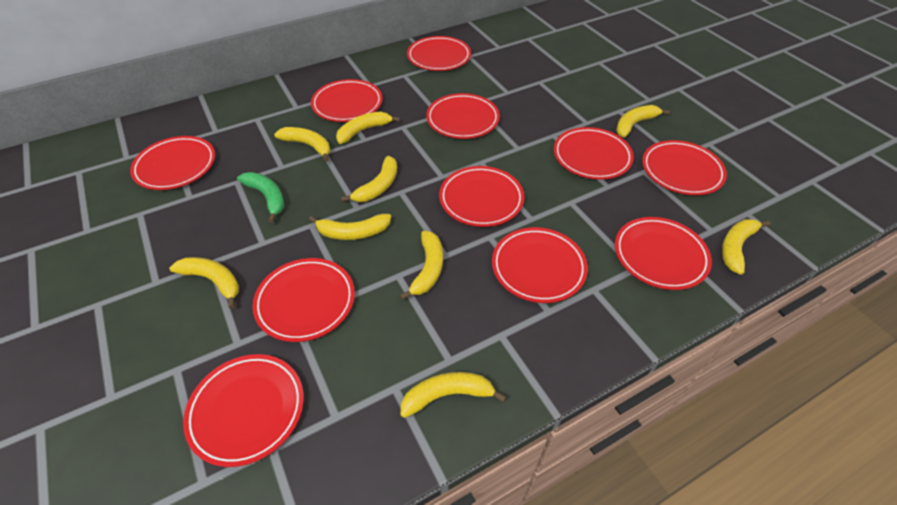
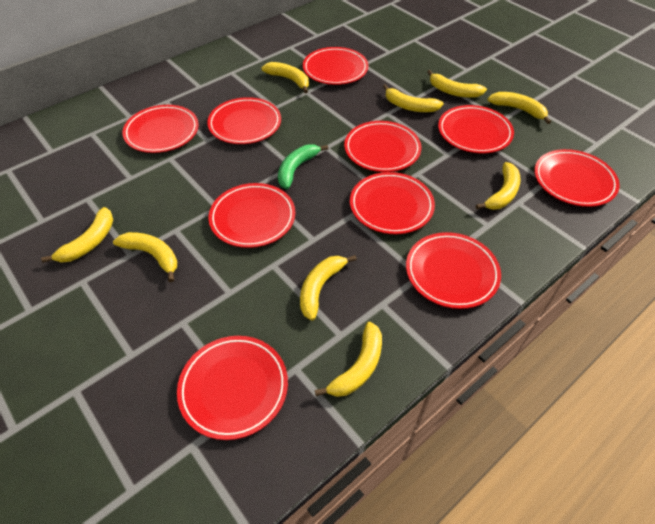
red plate: 11 -> 10

